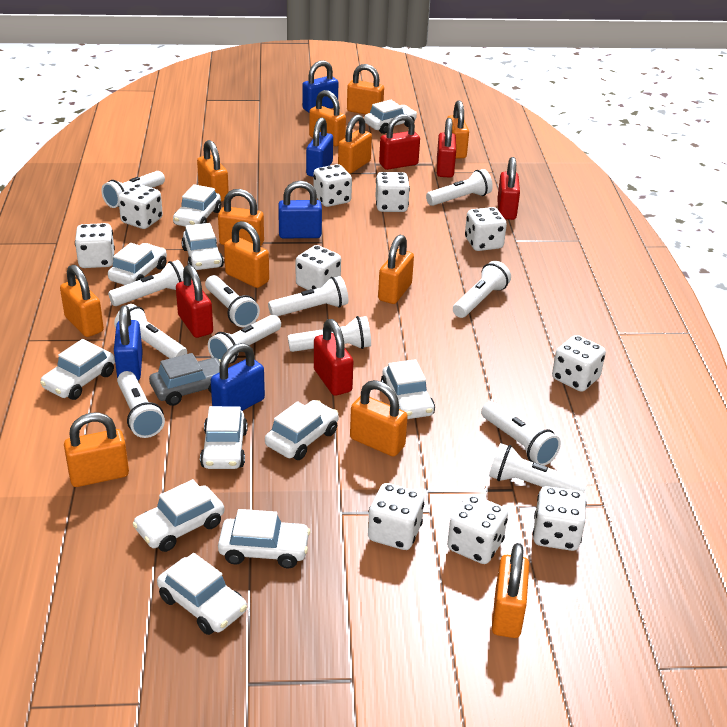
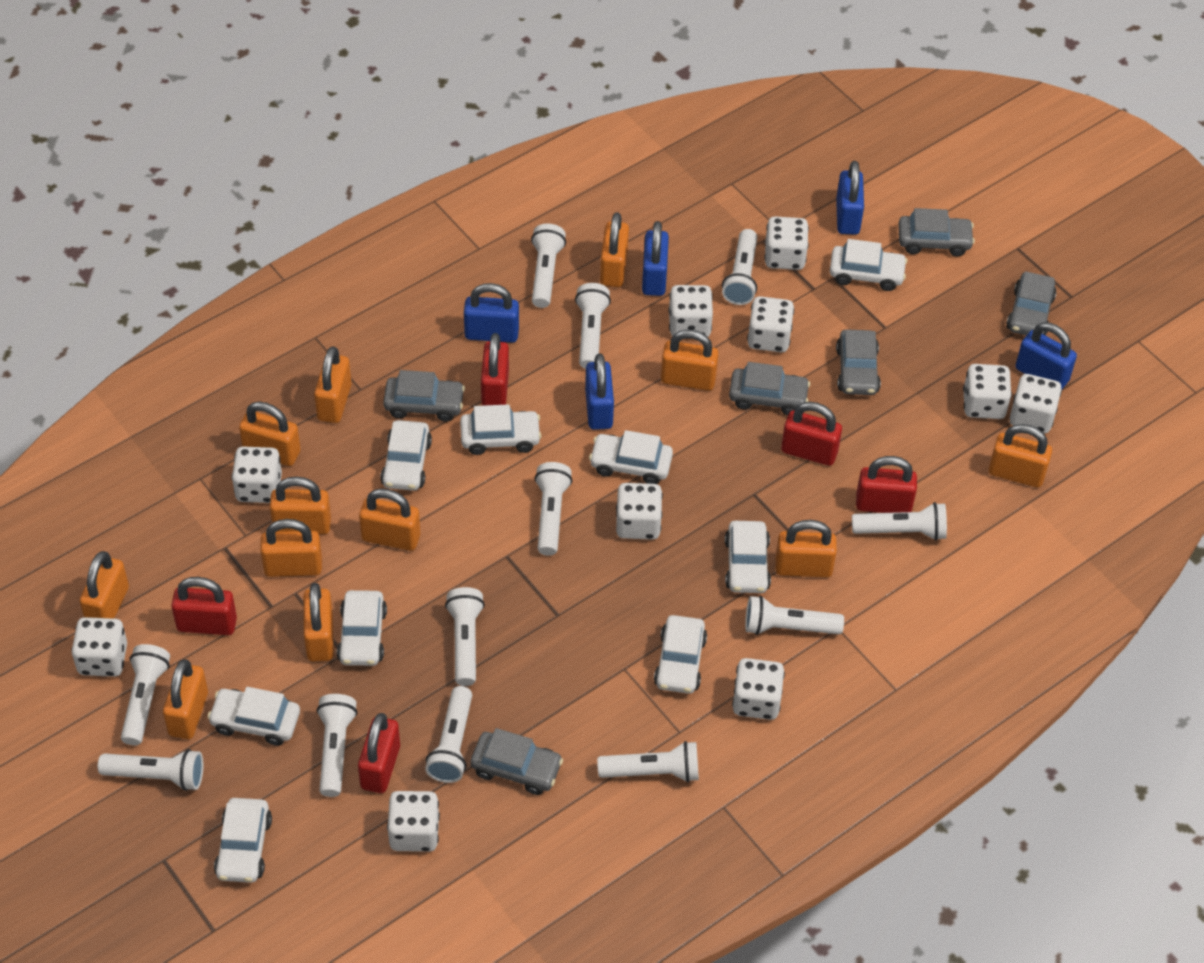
grey car: 1 -> 6
white car: 11 -> 9

